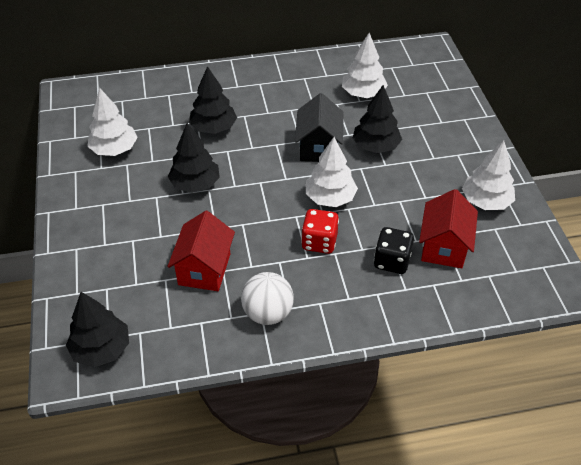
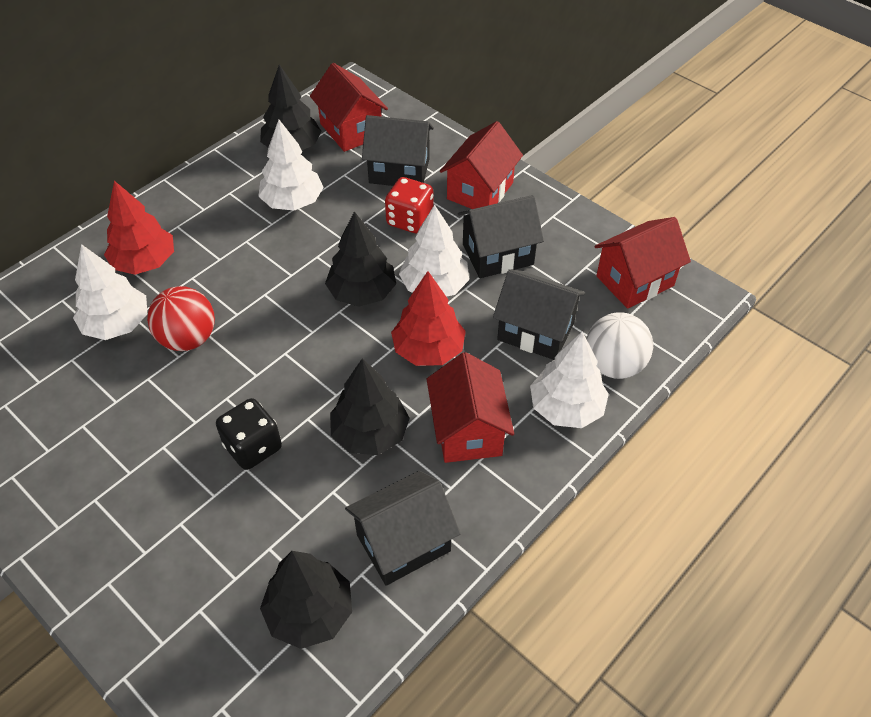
black house: 1 -> 4
red ball: 0 -> 1
red house: 2 -> 4
red tree: 0 -> 2

